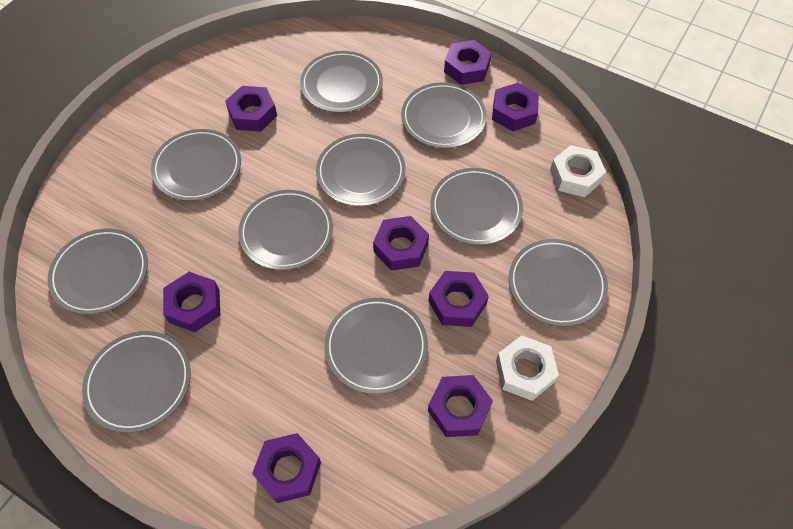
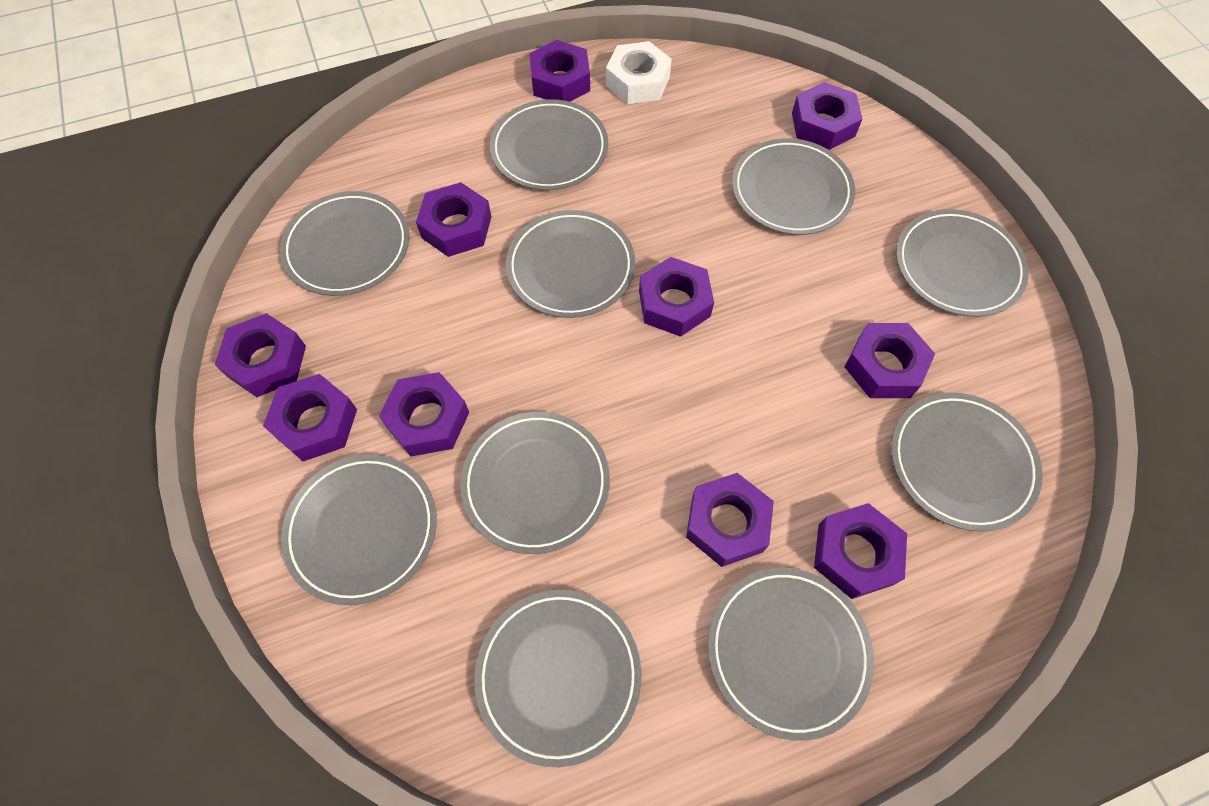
purple nut: 8 -> 10
white nut: 2 -> 1

